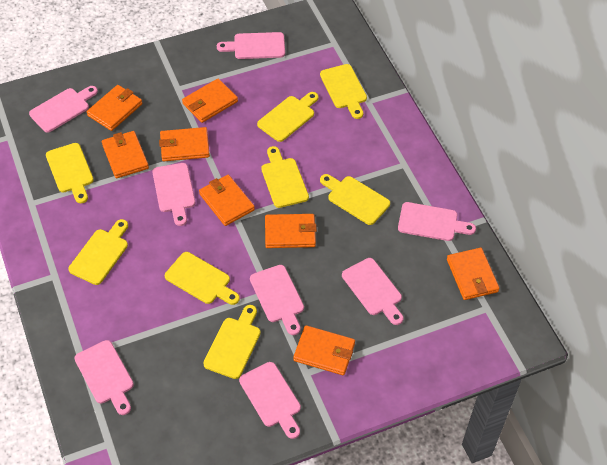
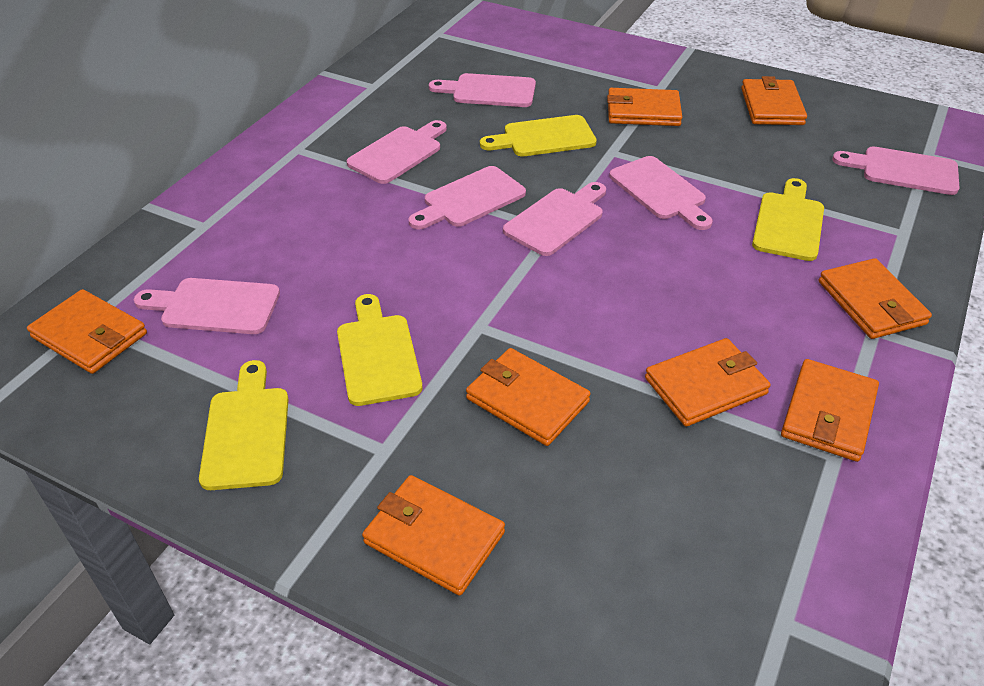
pink cutting board: 8 -> 7
yellow cutting board: 8 -> 4

